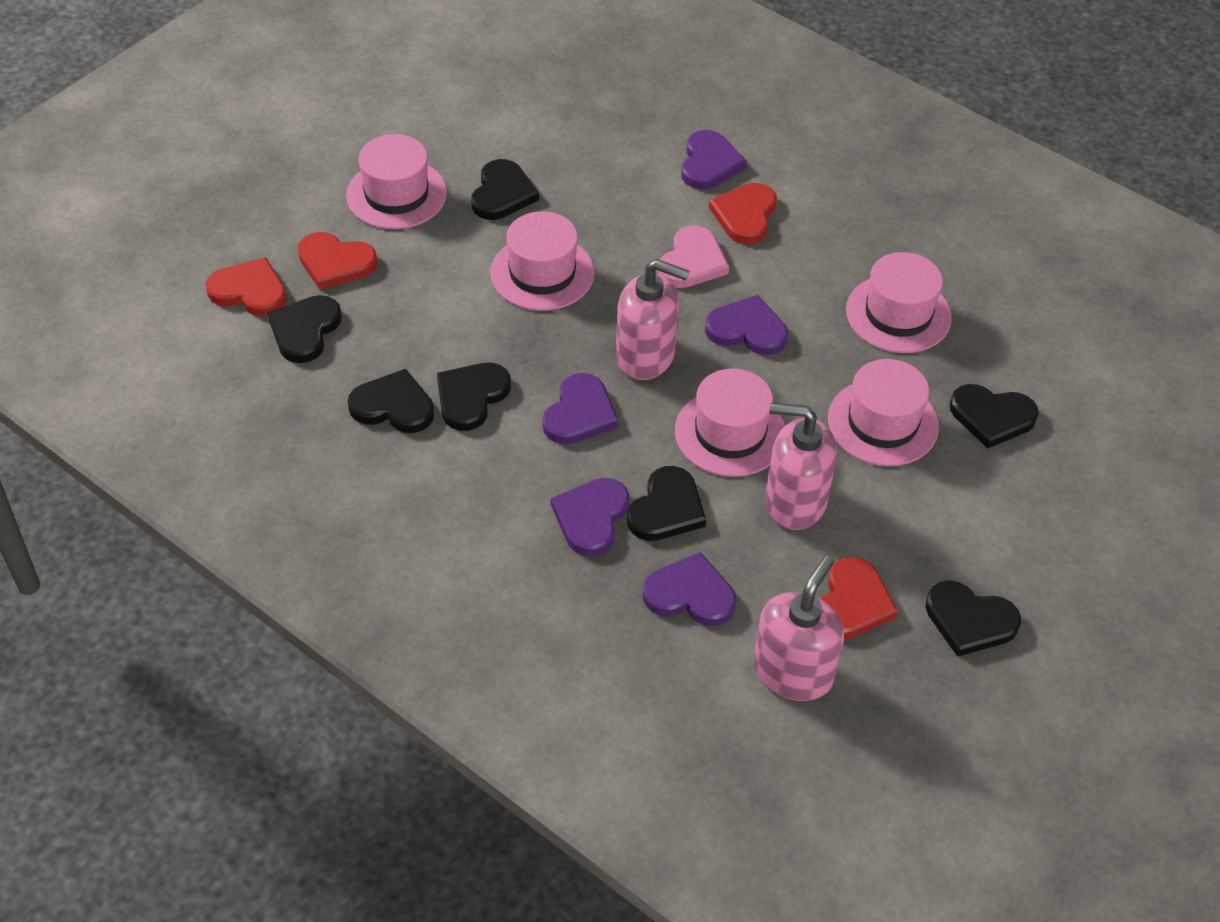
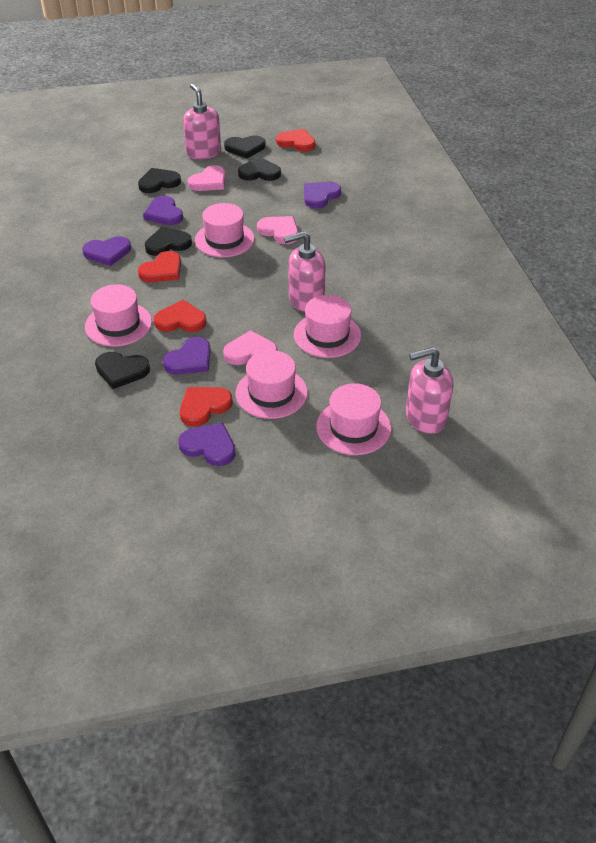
black heart: 7 -> 5
pink heart: 1 -> 3

